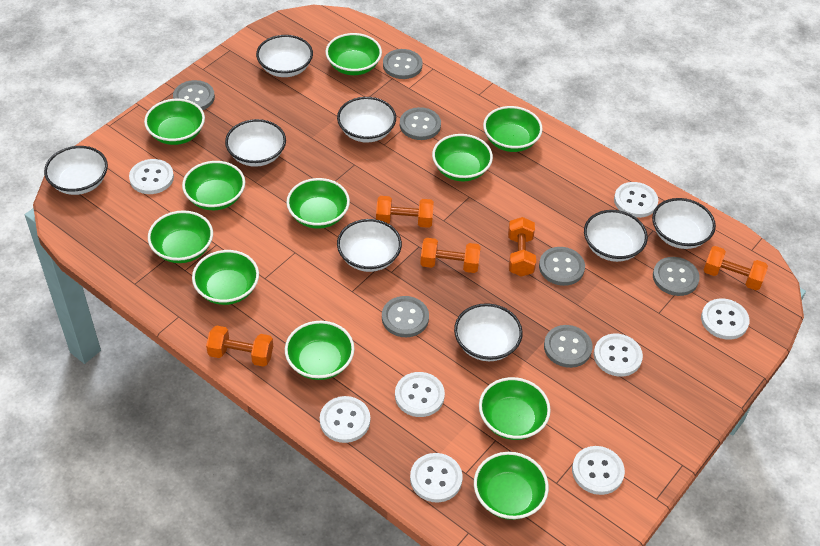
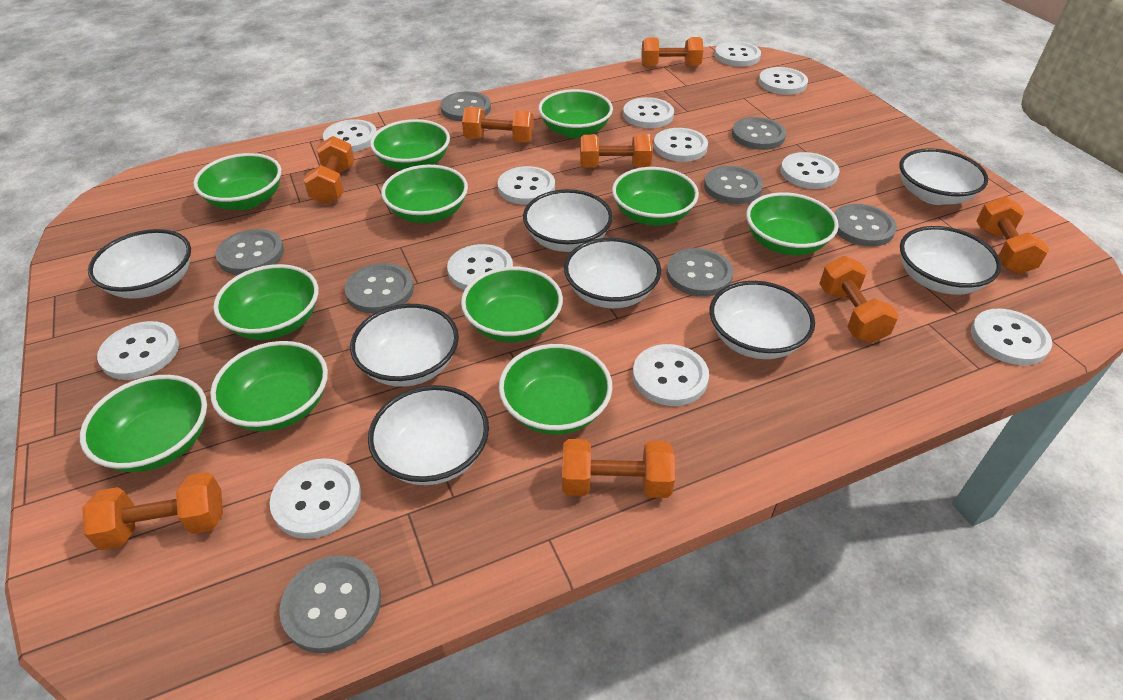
grey button: 7 -> 8
orange dumbbell: 5 -> 8
white button: 8 -> 12

